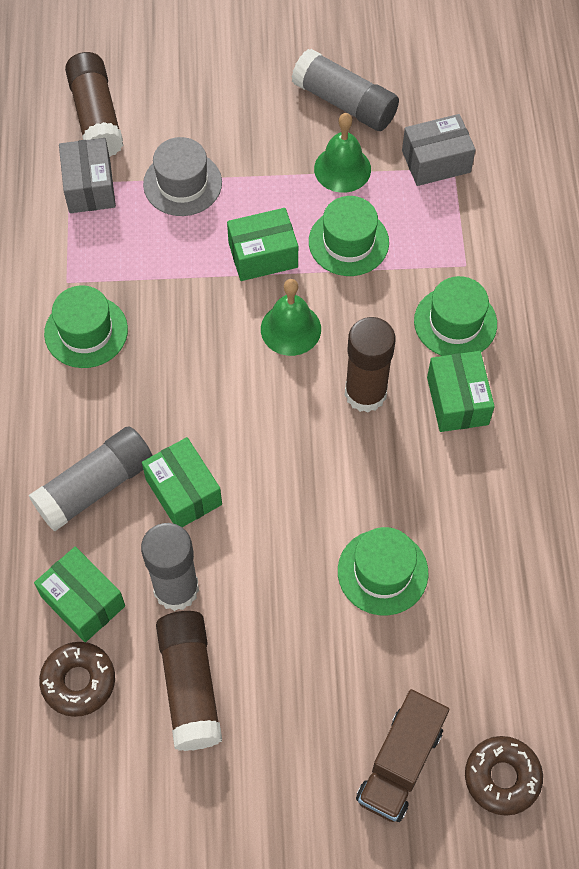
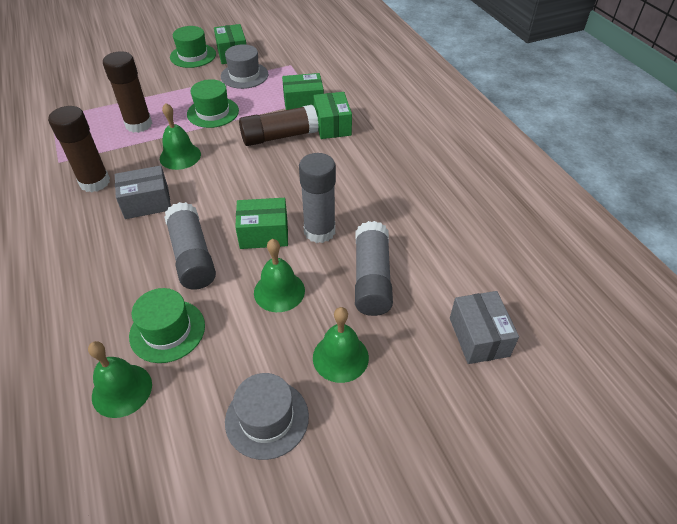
brown donut: 2 -> 0
brown truck: 1 -> 0
green bell: 2 -> 4
green hat: 4 -> 3
grey hat: 1 -> 2

